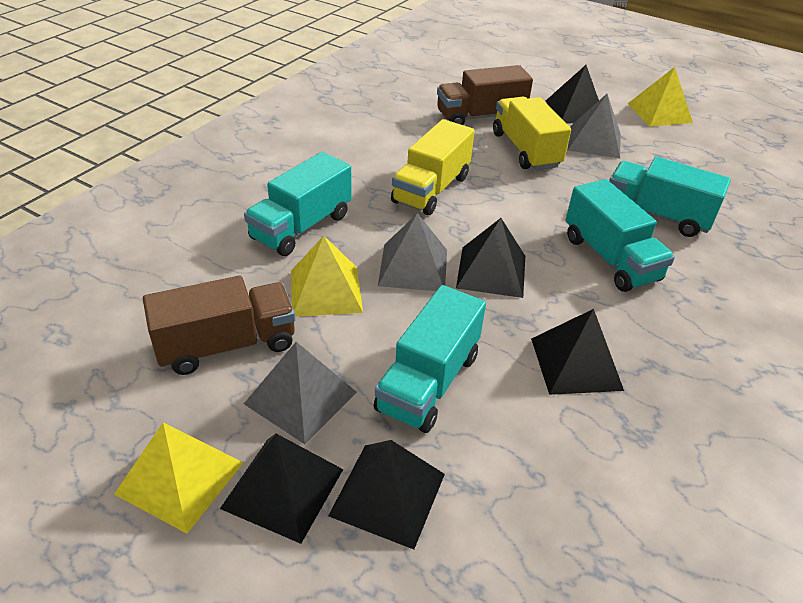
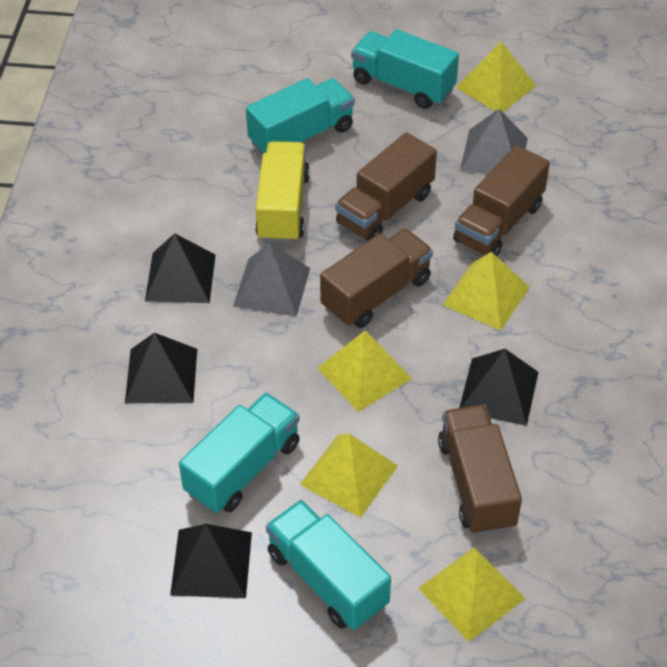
black pyramid: 5 -> 4
brown truck: 2 -> 4
grey pyramid: 3 -> 2
yellow pyramid: 3 -> 5
yellow truck: 2 -> 1

